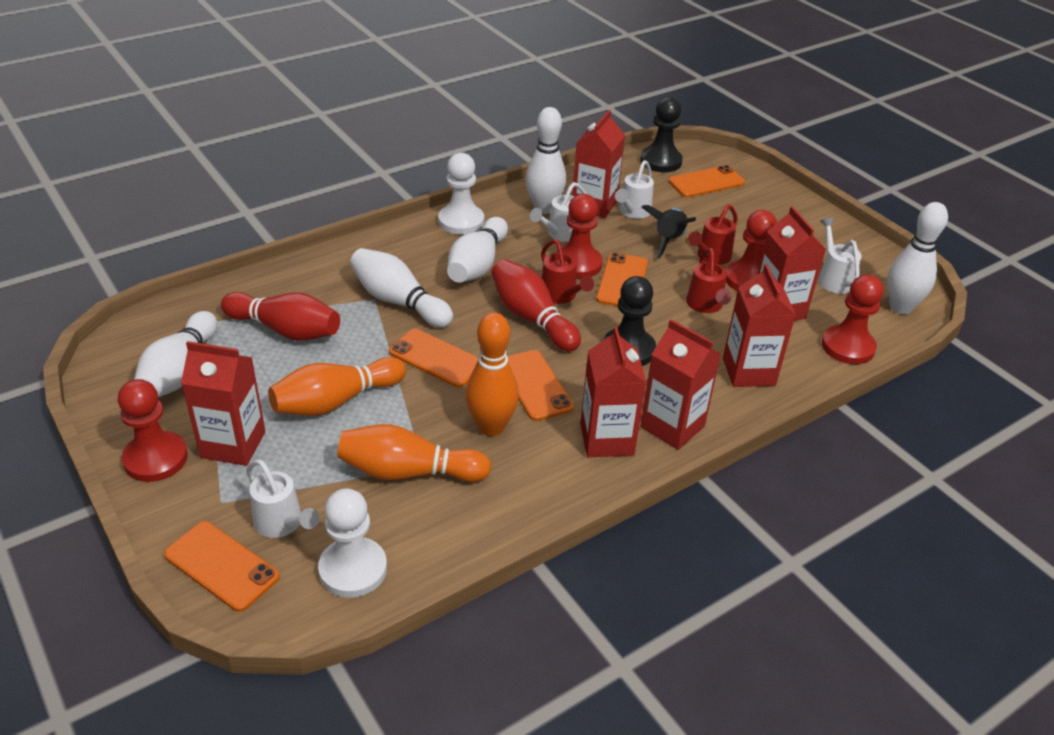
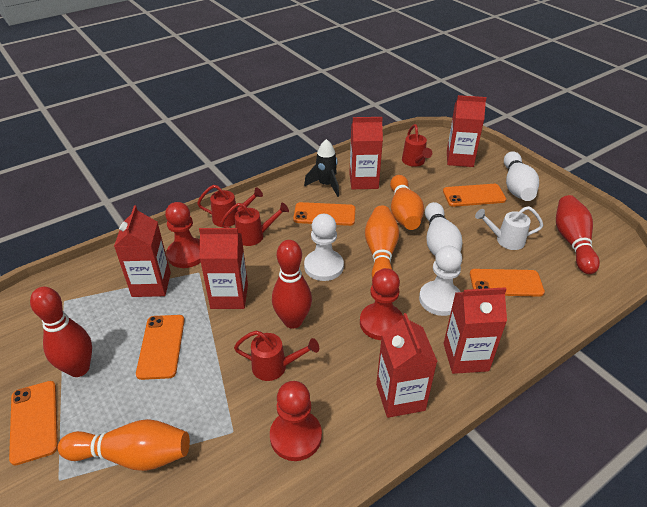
black pawn: 2 -> 0
red bowling pin: 2 -> 3
red pawn: 4 -> 3
red watering can: 3 -> 4
white bowling pin: 5 -> 2
white watering can: 4 -> 1

